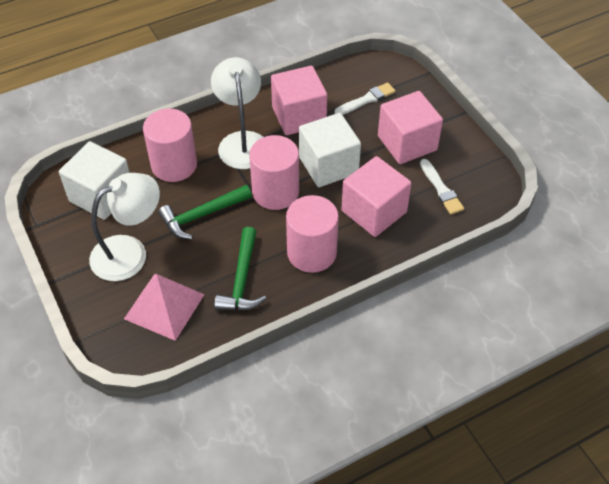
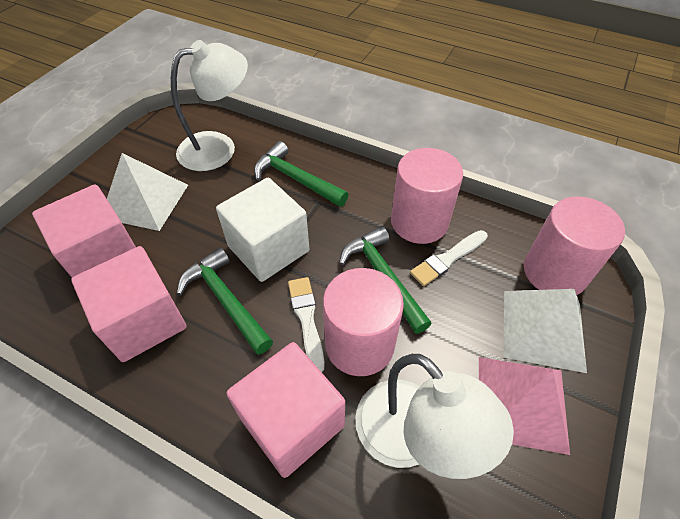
green hammer: 2 -> 3
white cube: 2 -> 1
white pyramid: 0 -> 2

